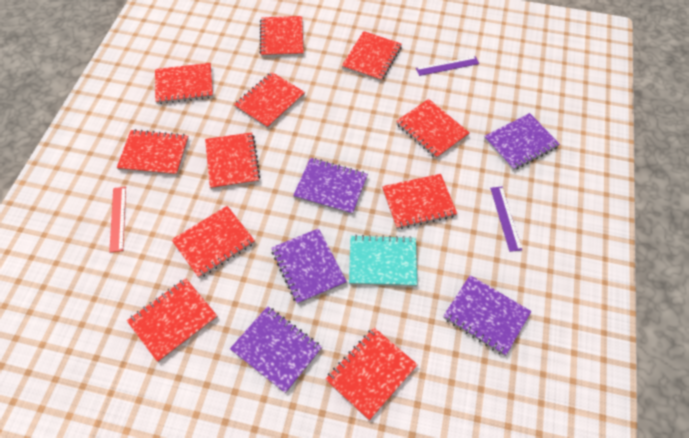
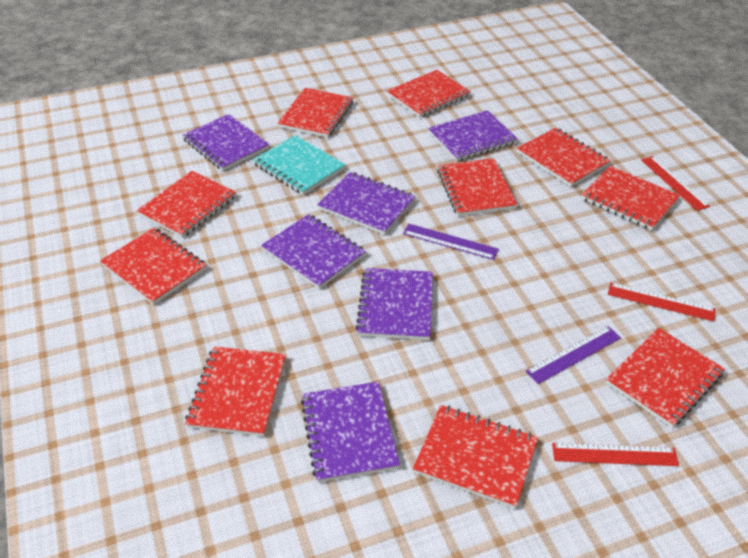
purple notebook: 5 -> 6
red notebook: 11 -> 10
red ruler: 1 -> 3

